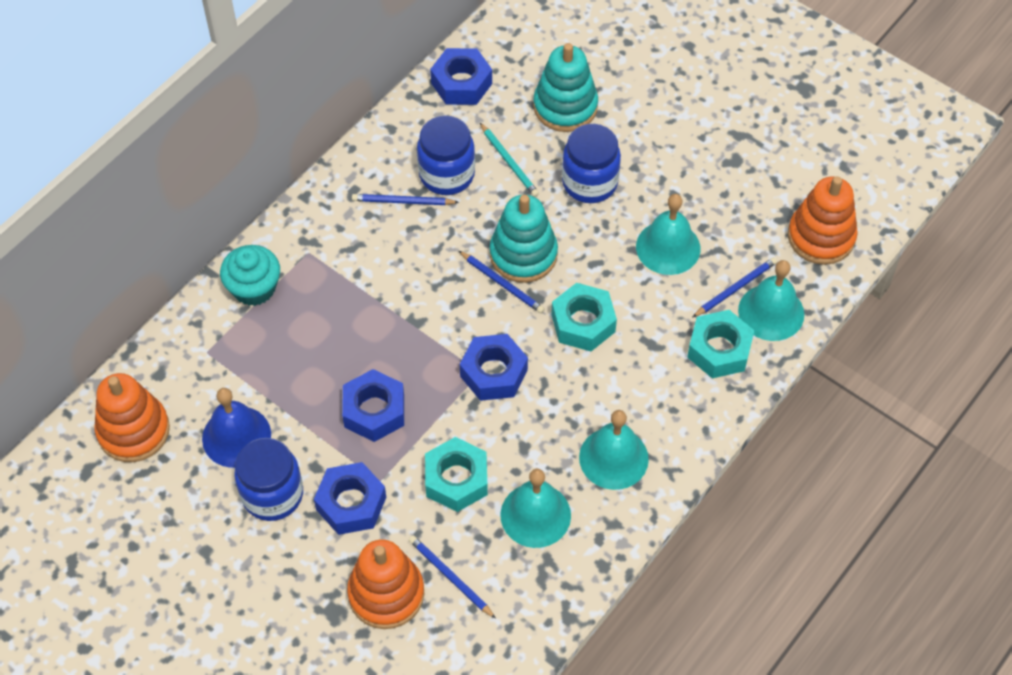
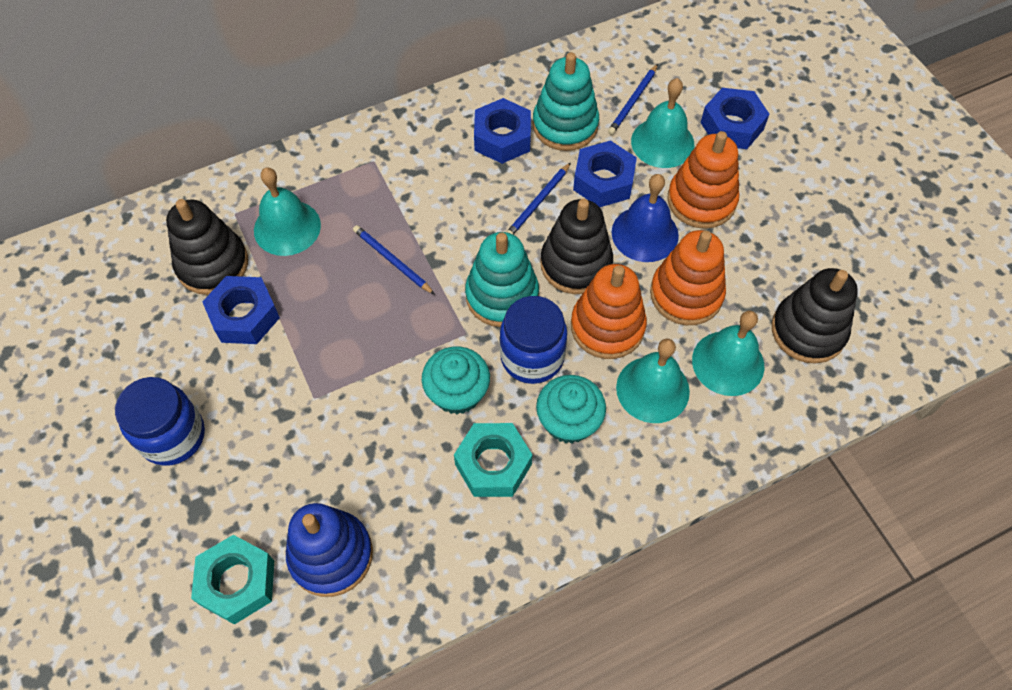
black stacking toy: 0 -> 3
blue jar: 3 -> 2
blue pencil: 4 -> 3
blue stacking toy: 0 -> 1
turquoise cupcake: 1 -> 2
turquoise nut: 3 -> 2
turquoise pencil: 1 -> 0

